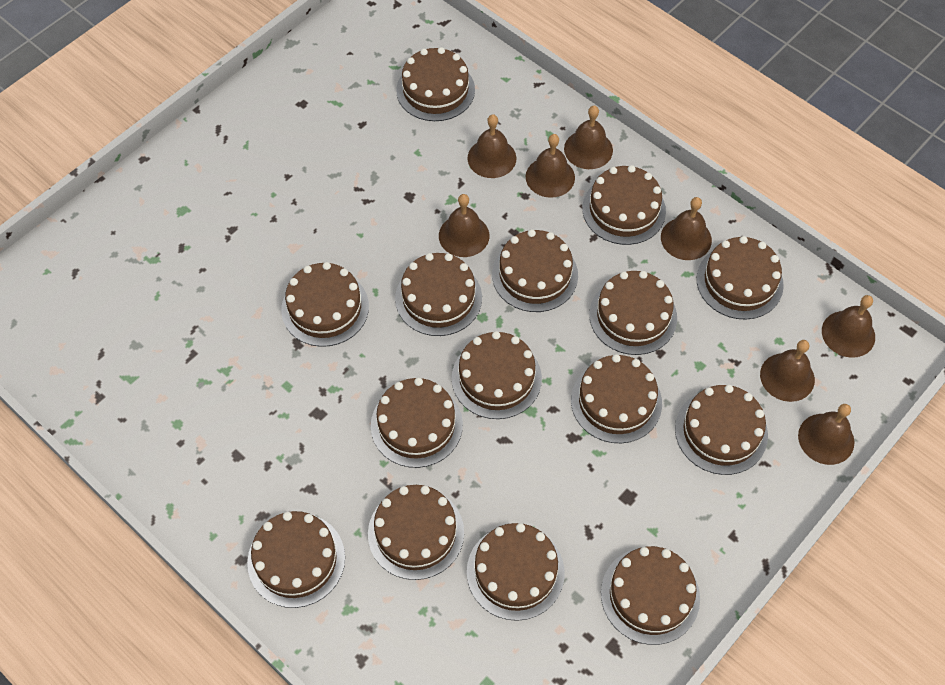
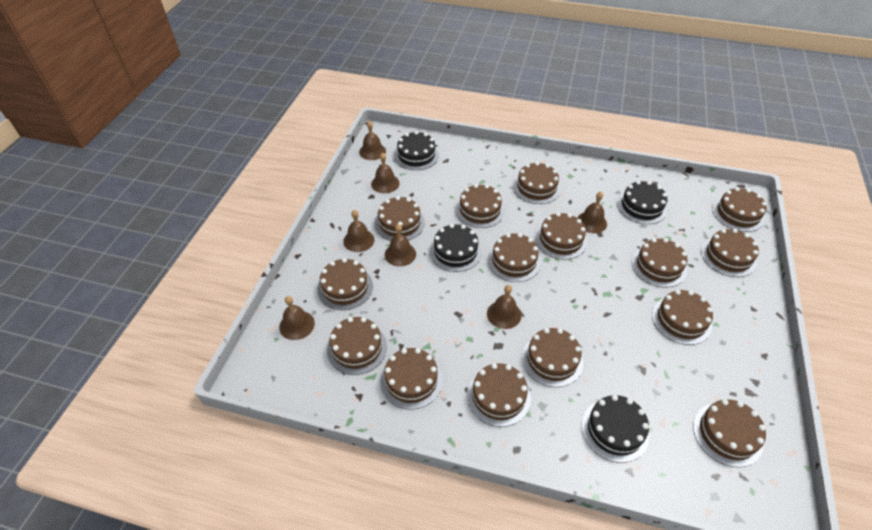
black cake: 0 -> 4
brown bell: 8 -> 7

